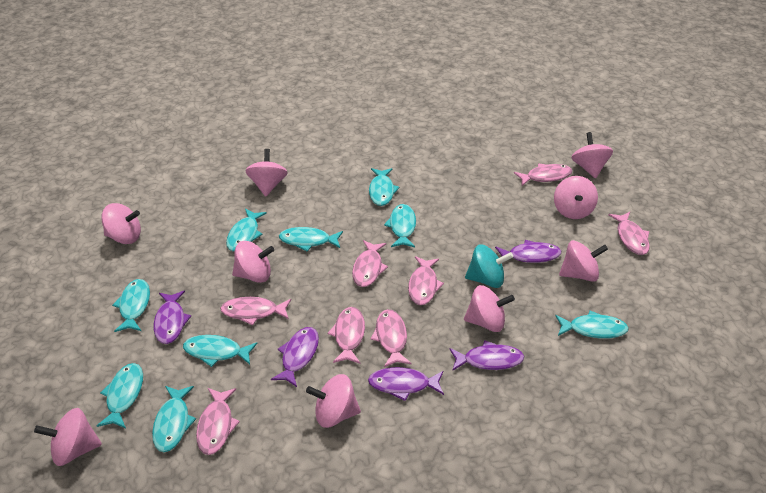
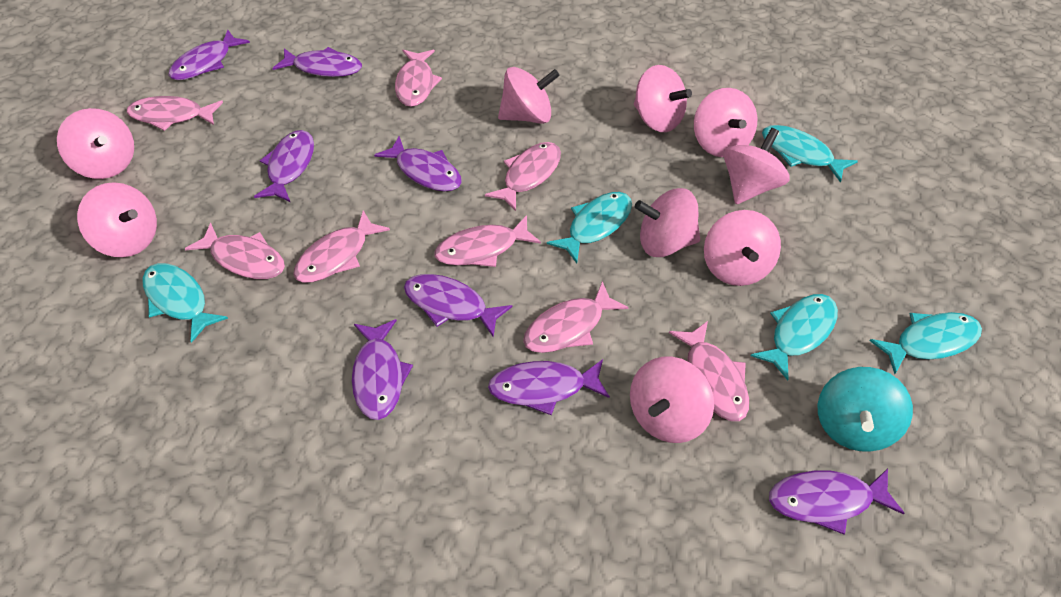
purple fish: 5 -> 8
turquoise fish: 9 -> 5

